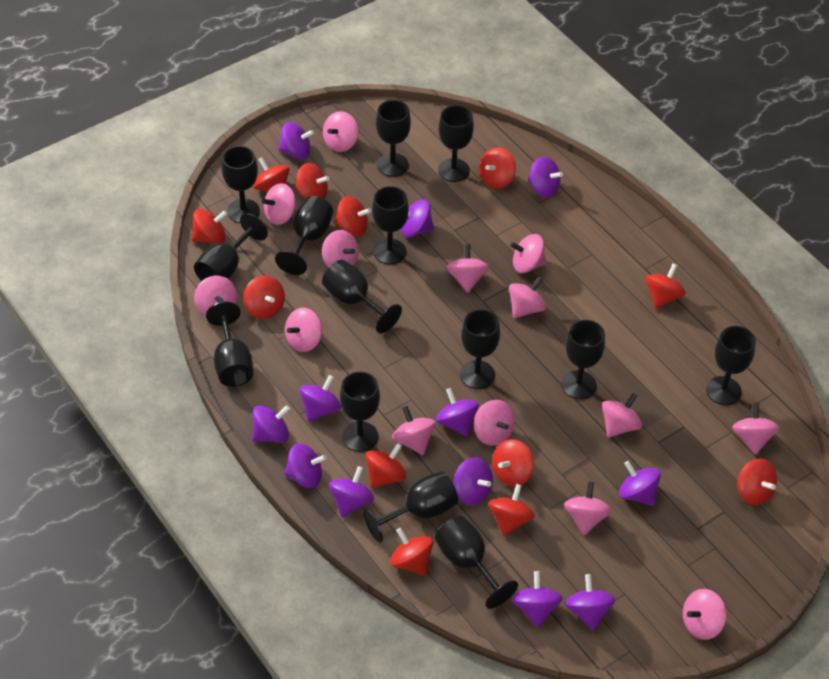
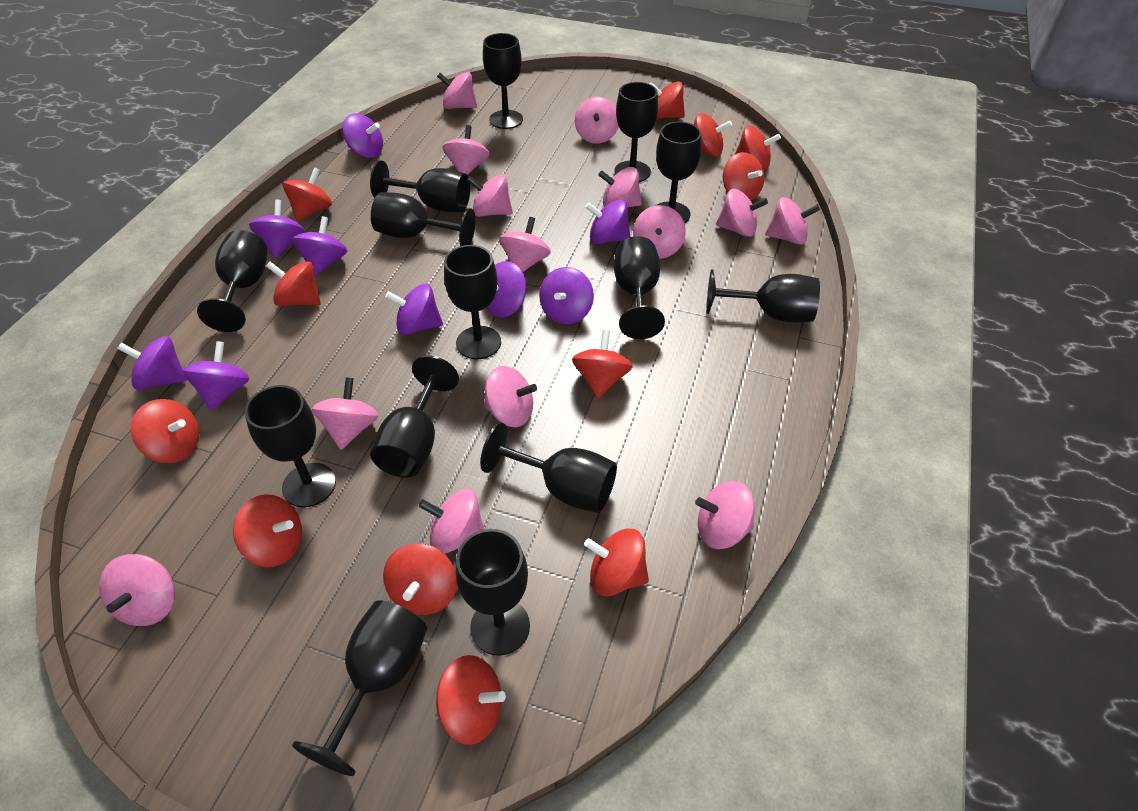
purple spinning top: 12 -> 9

